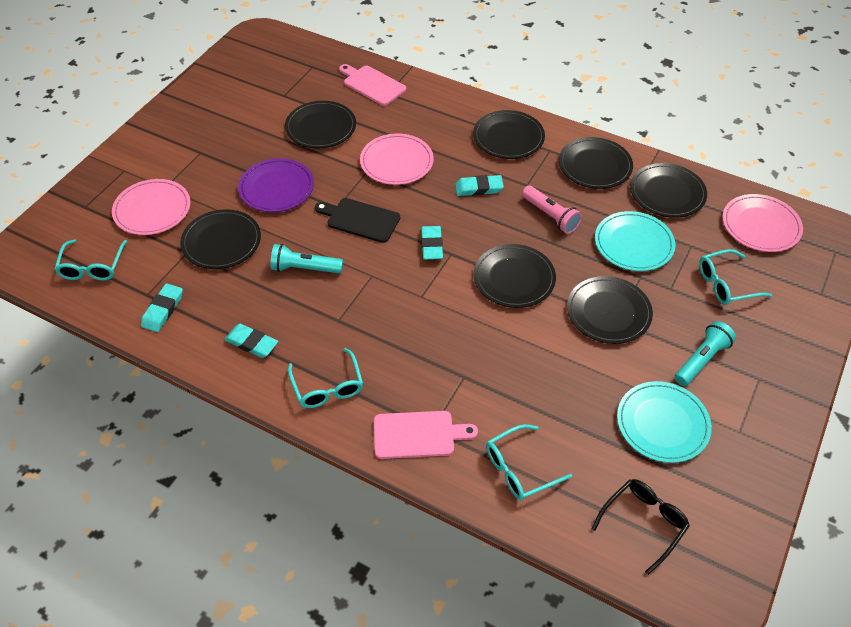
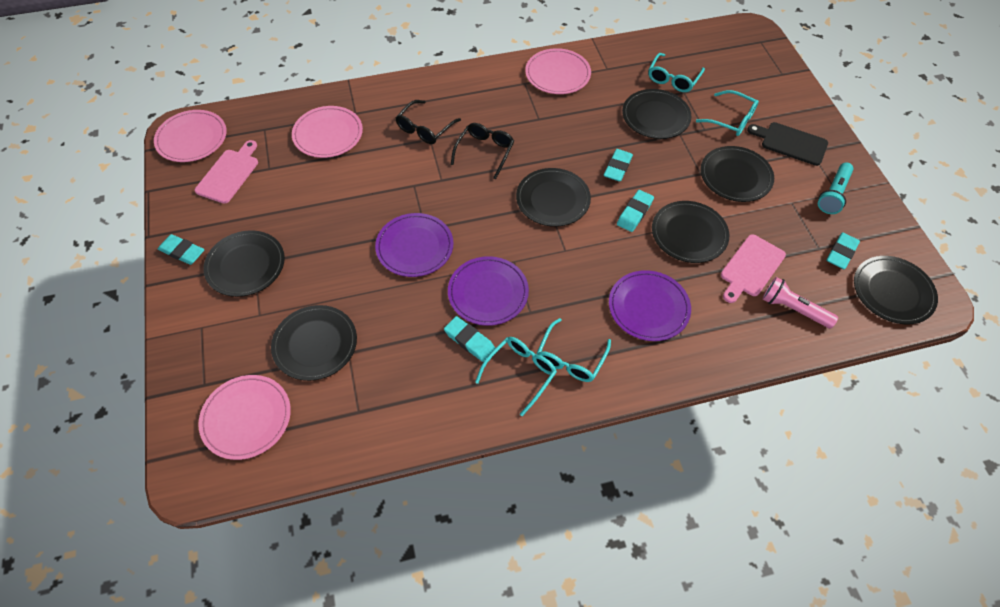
black glasses: 1 -> 2
pink plate: 3 -> 4
purple plate: 1 -> 3
turquoise eraser: 4 -> 5
turquoise flashlight: 2 -> 1
turquoise plate: 2 -> 0

